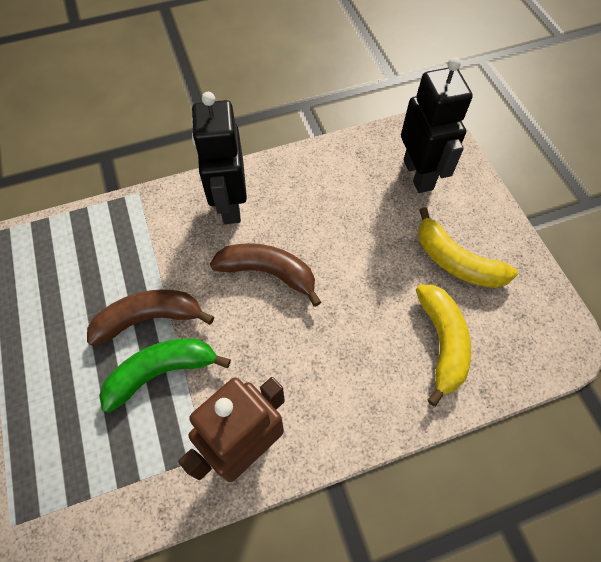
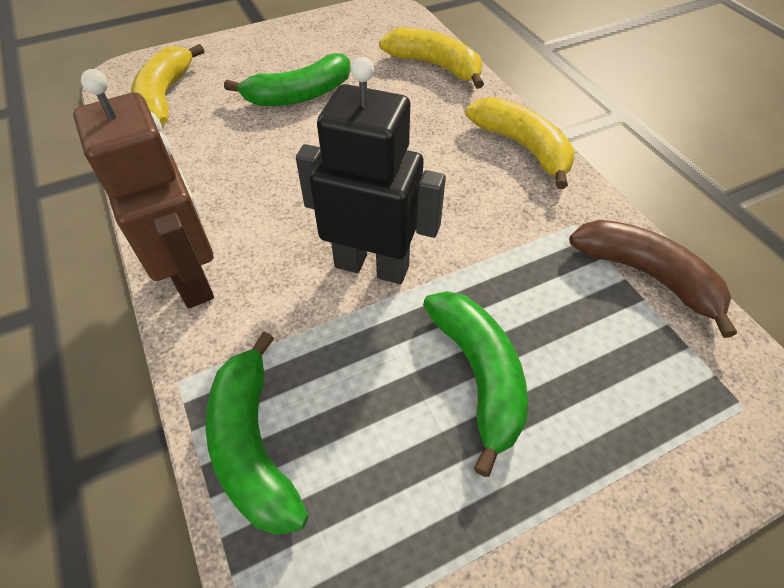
black robot: 2 -> 1
brown banana: 2 -> 1
green banana: 1 -> 3
yellow banana: 2 -> 3

